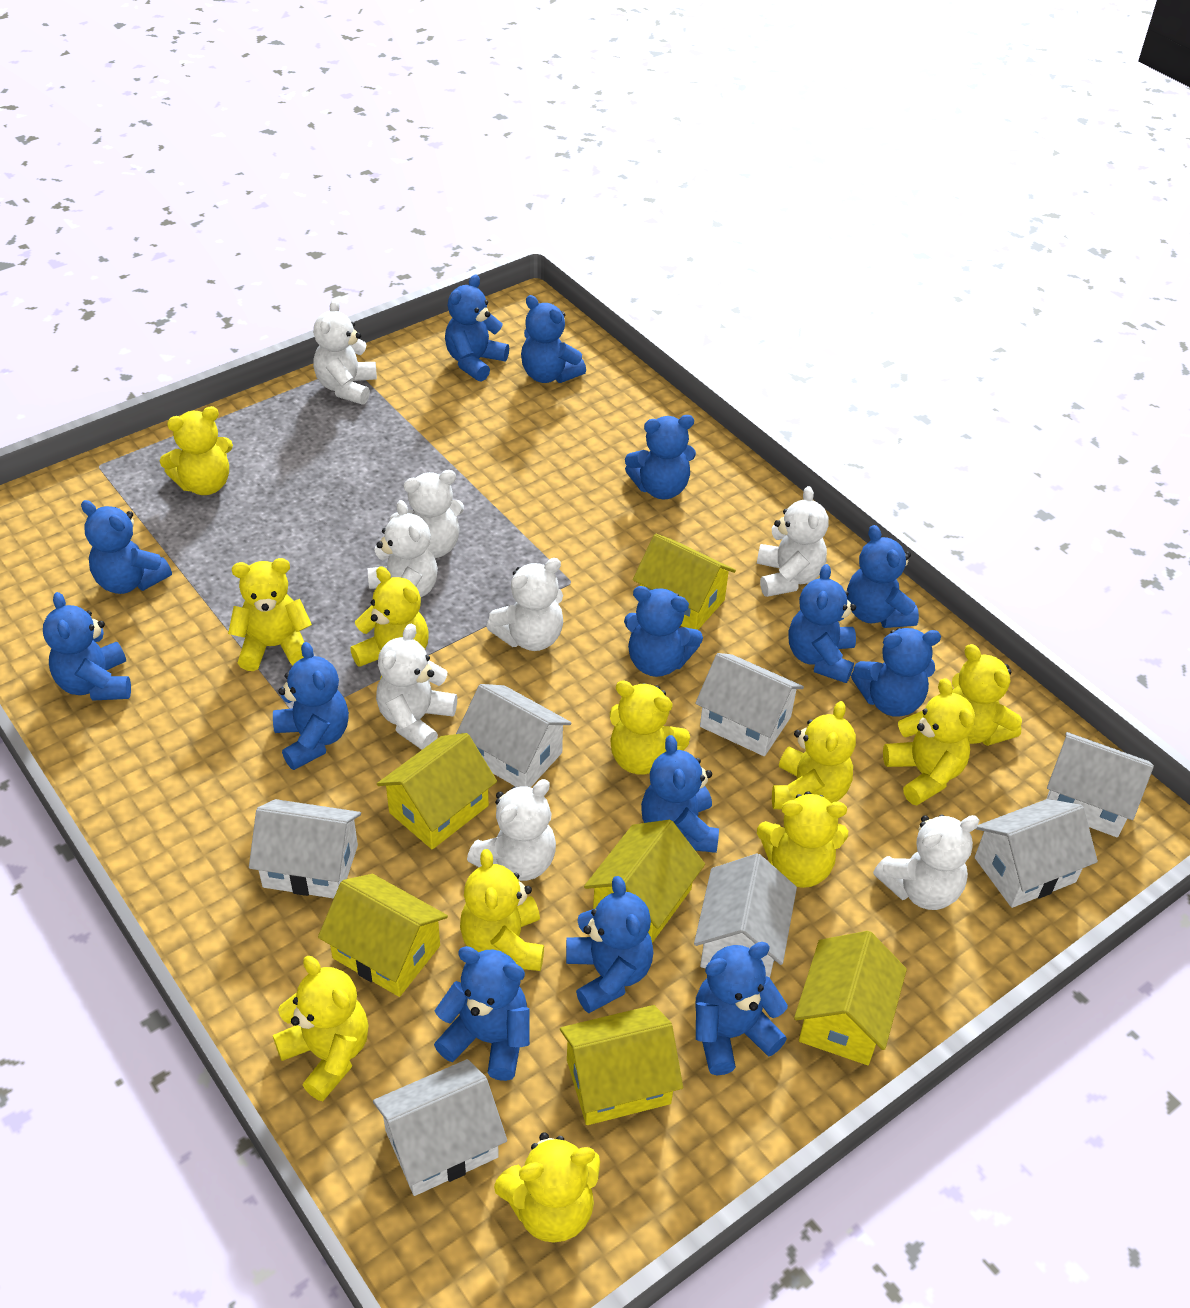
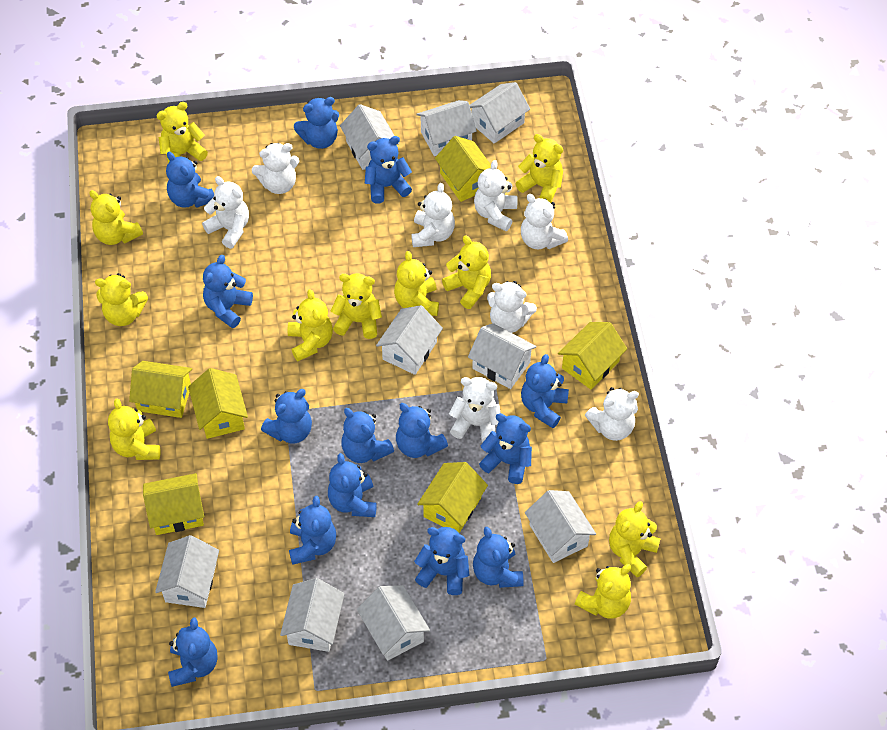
white house: 7 -> 9

